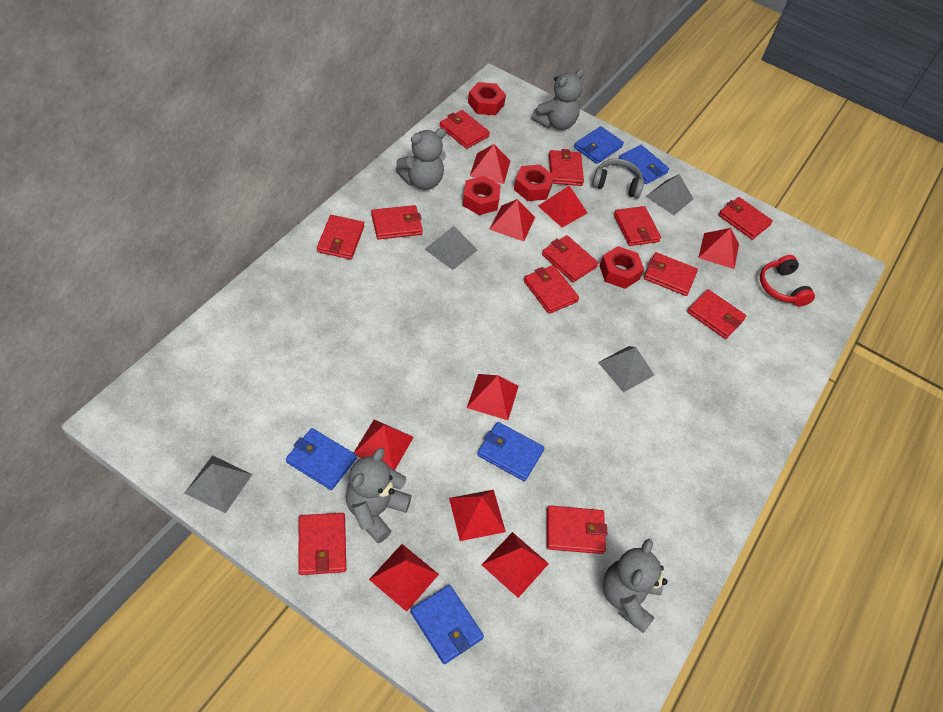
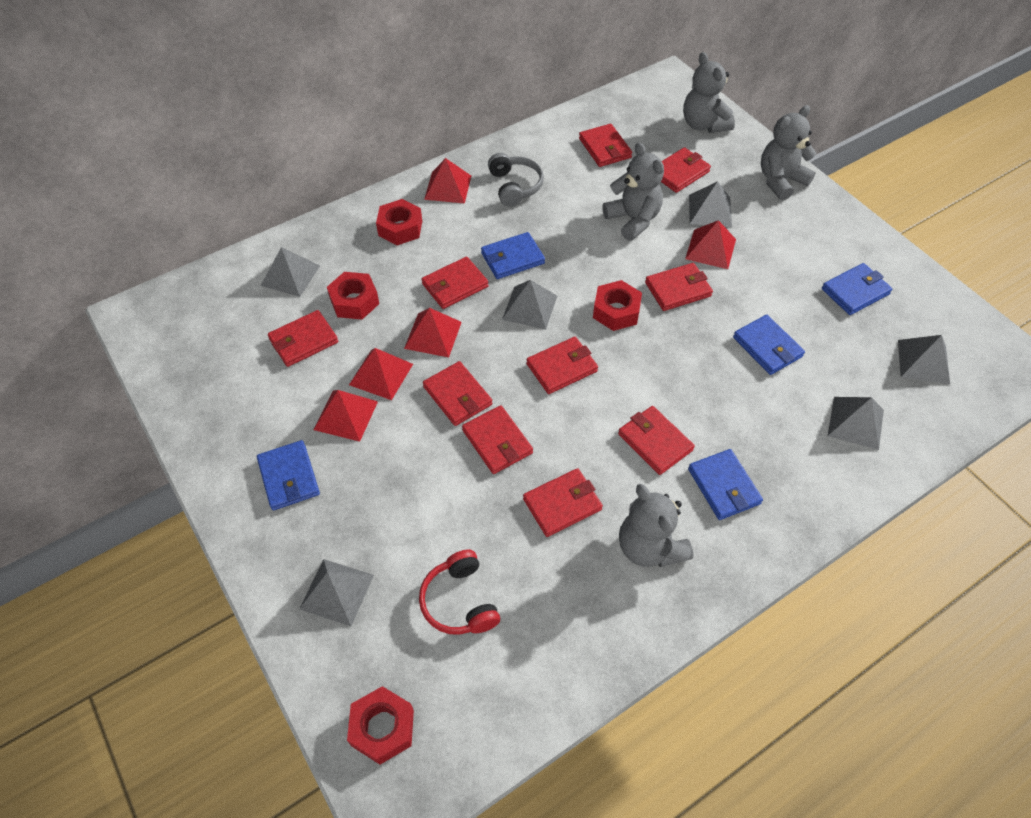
grey pyramid: 4 -> 6
red pyramid: 9 -> 5
red wallet: 12 -> 10

